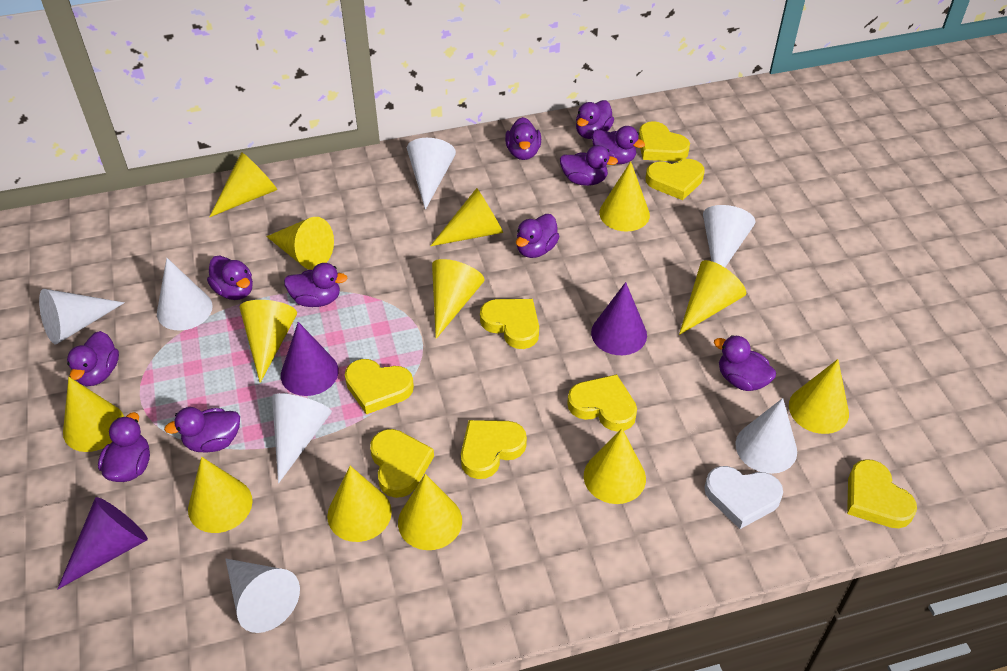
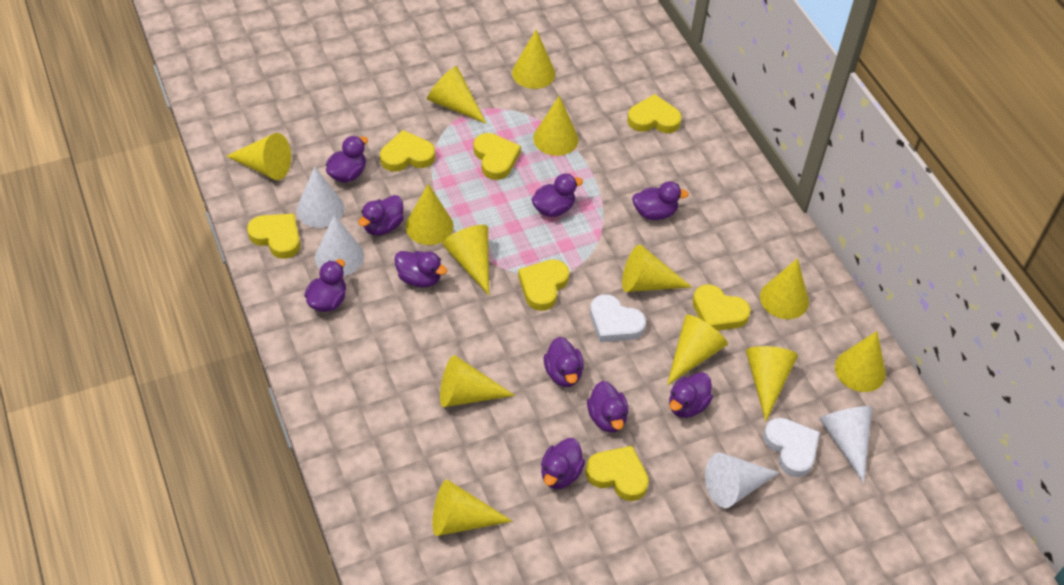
purple cone: 3 -> 0
purple duck: 11 -> 10
white cone: 7 -> 4
white heart: 1 -> 2
yellow heart: 8 -> 7

